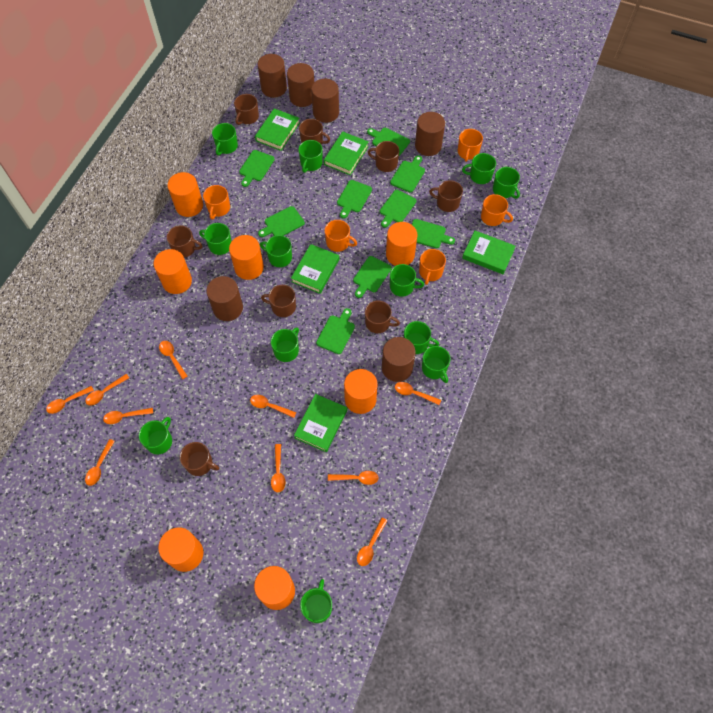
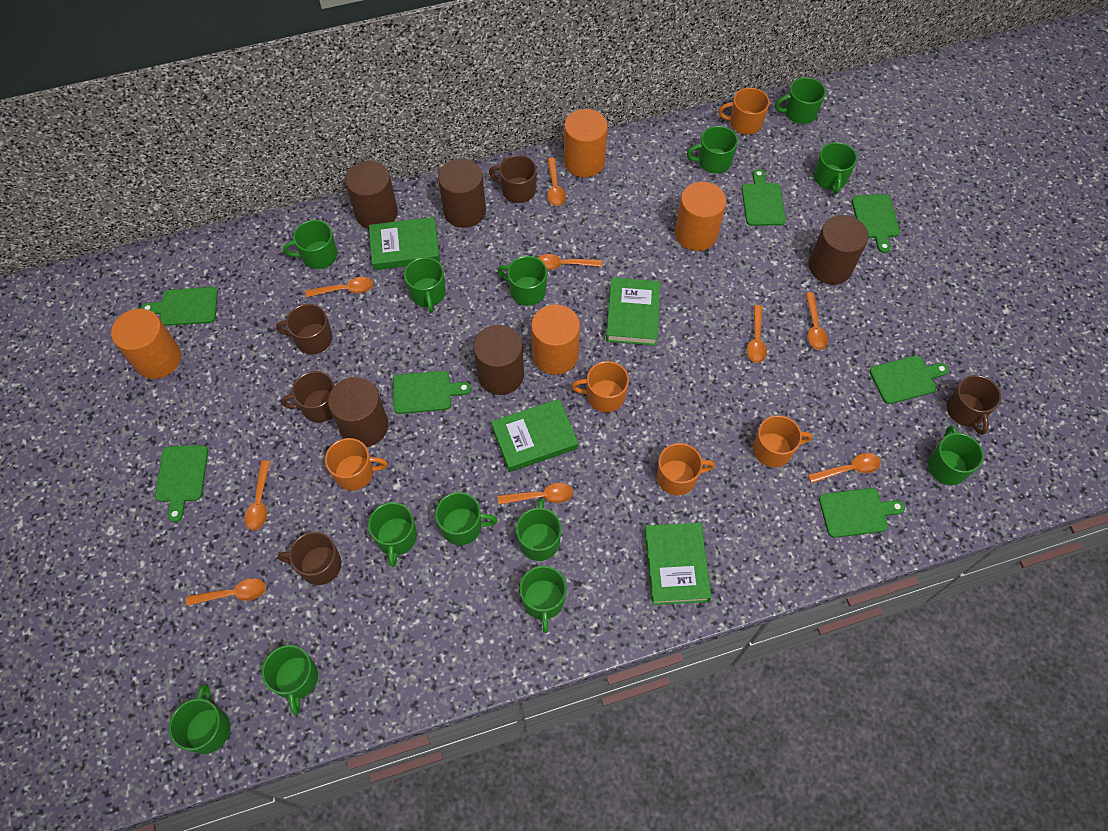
brown cylinder: 6 -> 5
brown mug: 8 -> 5
green book: 5 -> 4
green cutting board: 9 -> 7
green mug: 12 -> 13
orange cylinder: 7 -> 4
orange spoon: 10 -> 9

